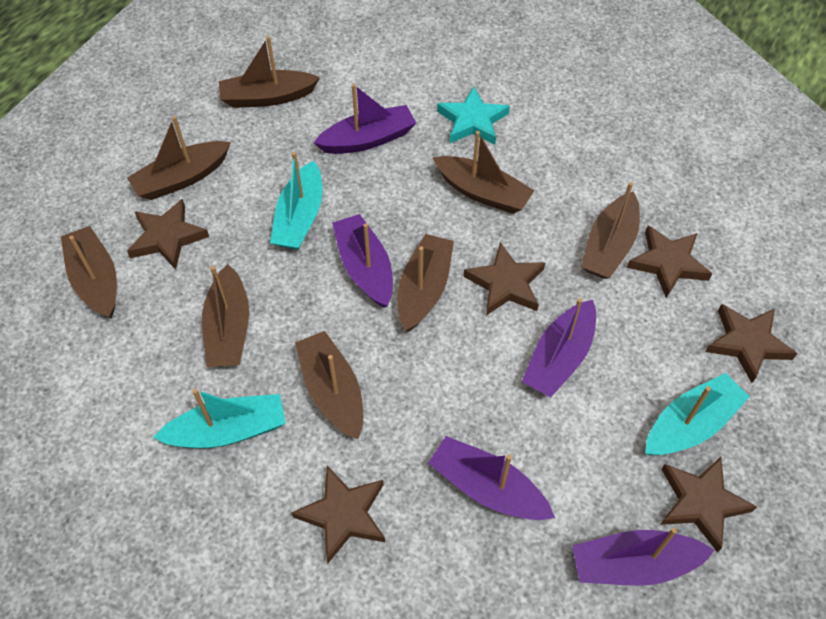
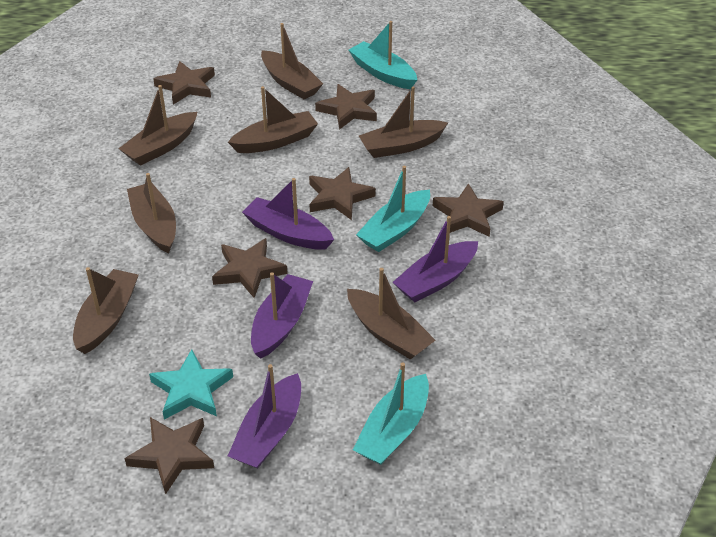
brown boat: 8 -> 7
purple boat: 5 -> 4

